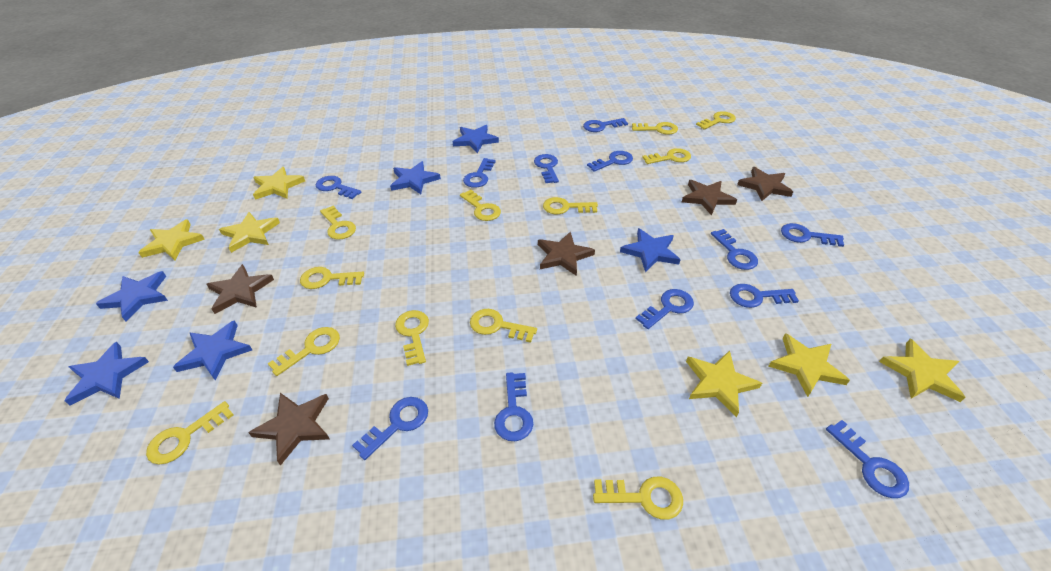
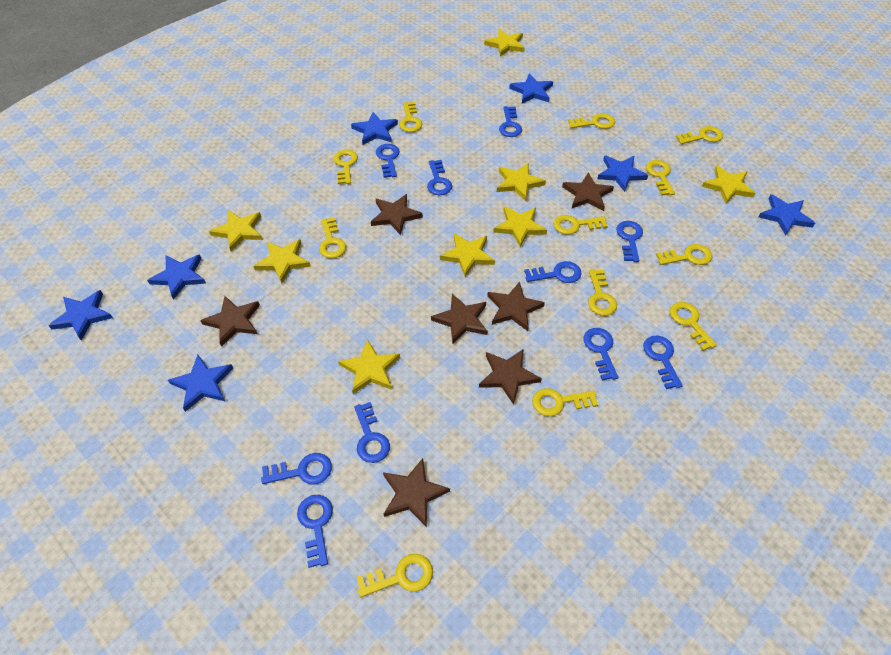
blue key: 12 -> 10
blue star: 6 -> 7
brown star: 5 -> 7
yellow star: 6 -> 8

